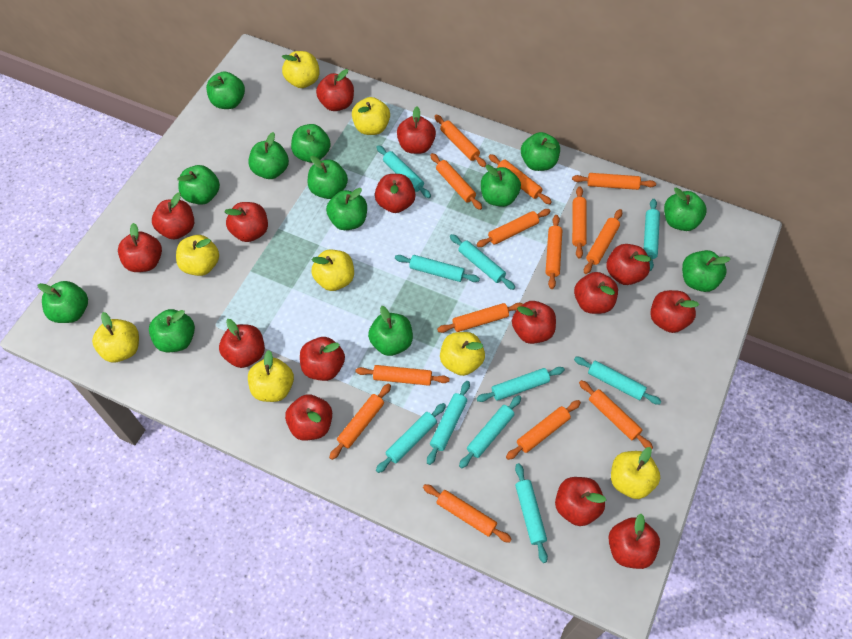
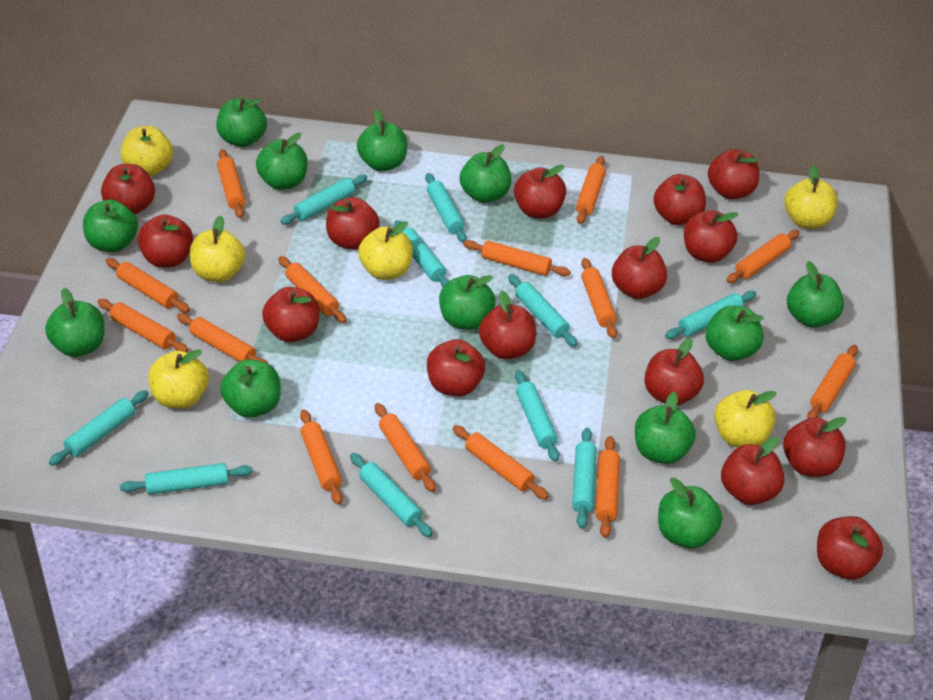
green apple: 13 -> 12
yellow apple: 8 -> 6

